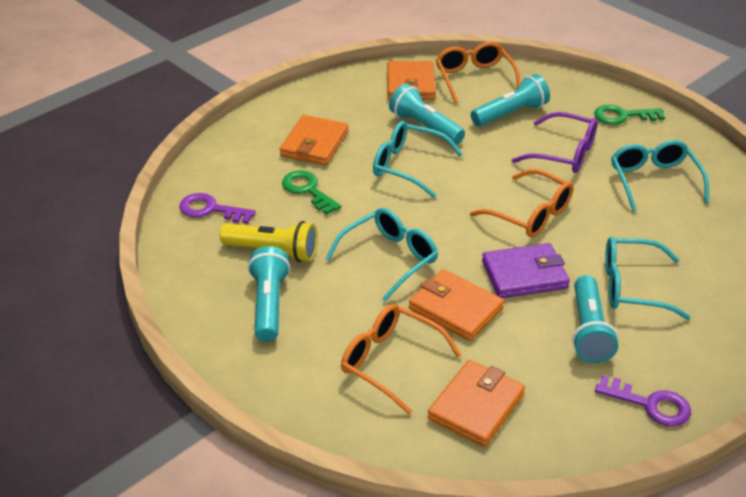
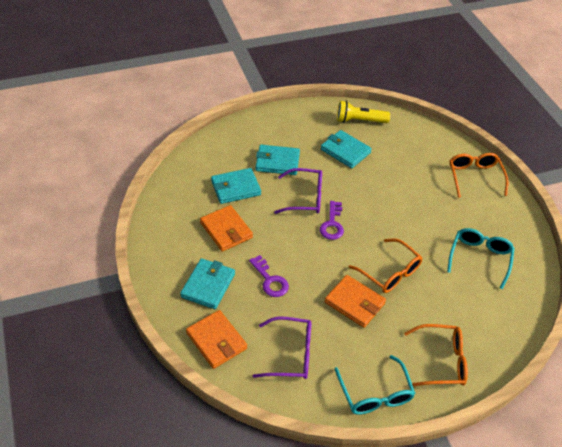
green key: 2 -> 0
orange wallet: 4 -> 3
purple glasses: 1 -> 2
purple wallet: 1 -> 0
turquoise flashlight: 4 -> 0
turquoise glasses: 4 -> 2
turquoise wallet: 0 -> 4

